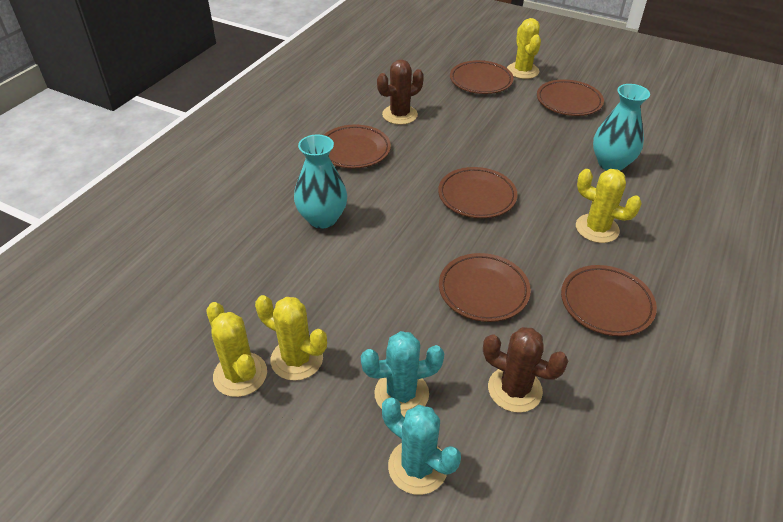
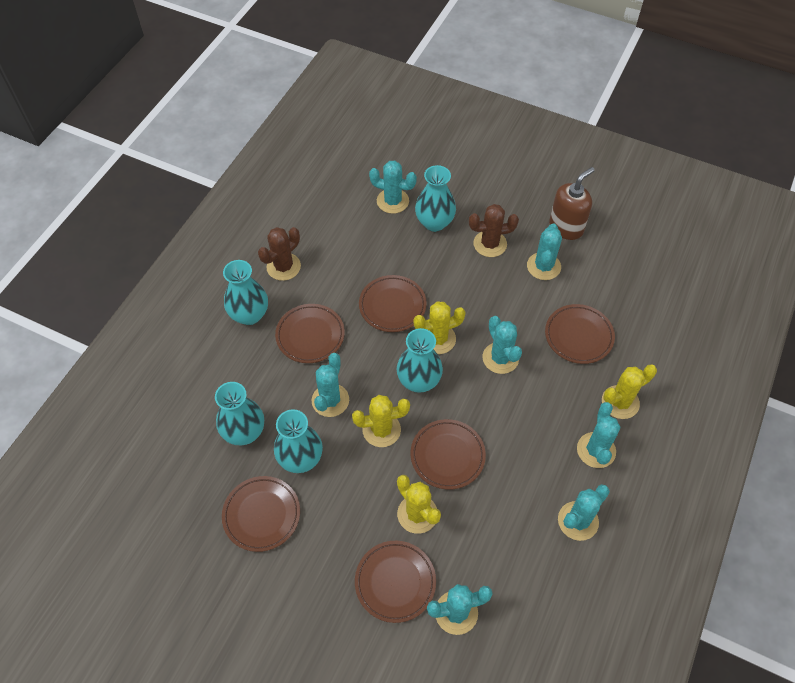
brown soap dispenser: 0 -> 1
turquoise cactus: 2 -> 7
turquoise vase: 2 -> 5

